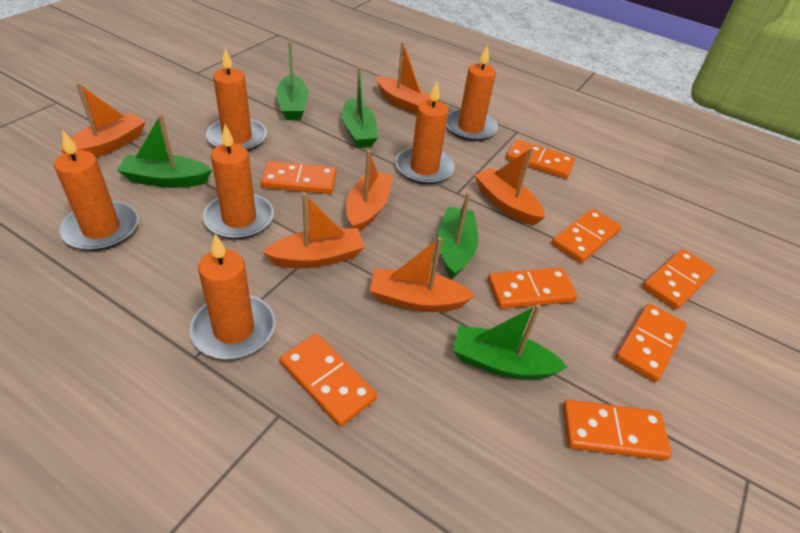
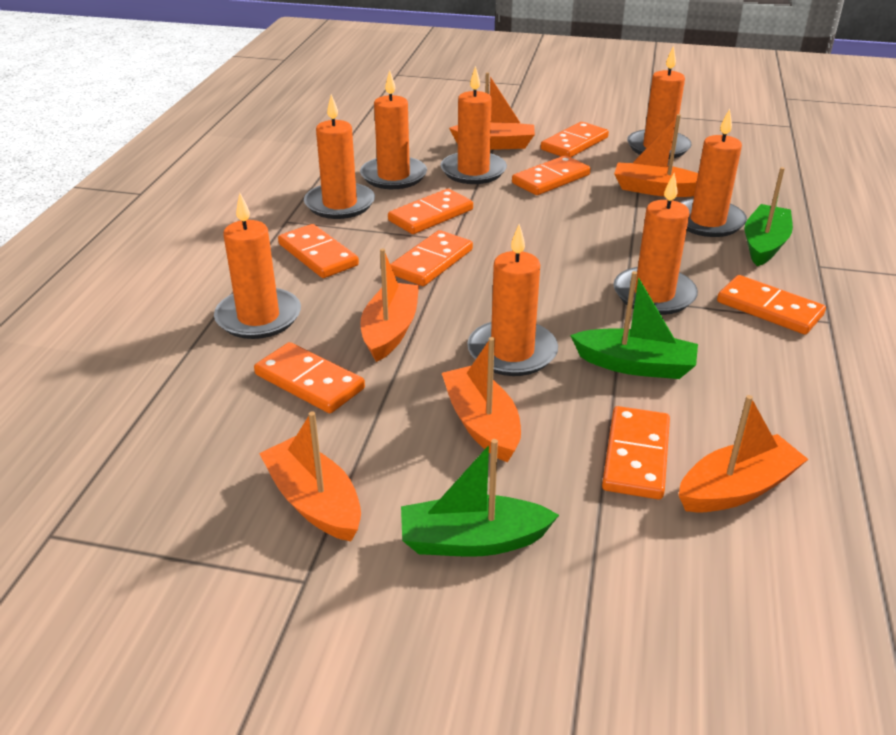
green boat: 5 -> 3
orange candle: 6 -> 8

